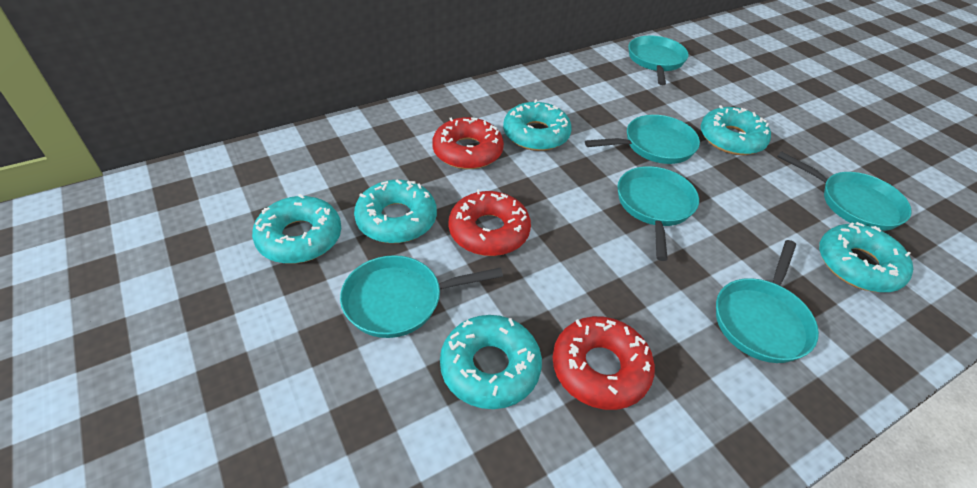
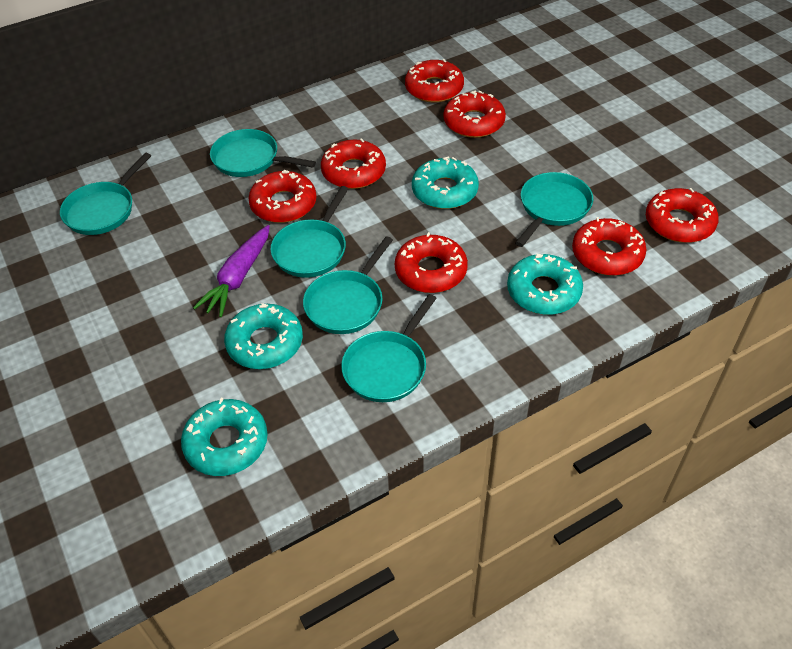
purple carrot: 0 -> 1
red donut: 3 -> 7
turquoise donut: 6 -> 4

